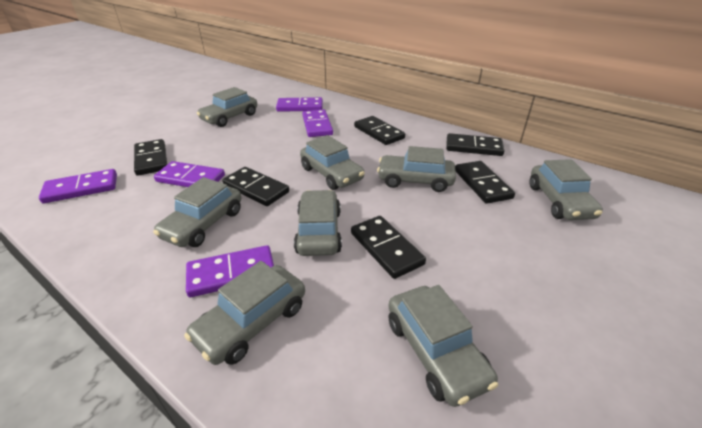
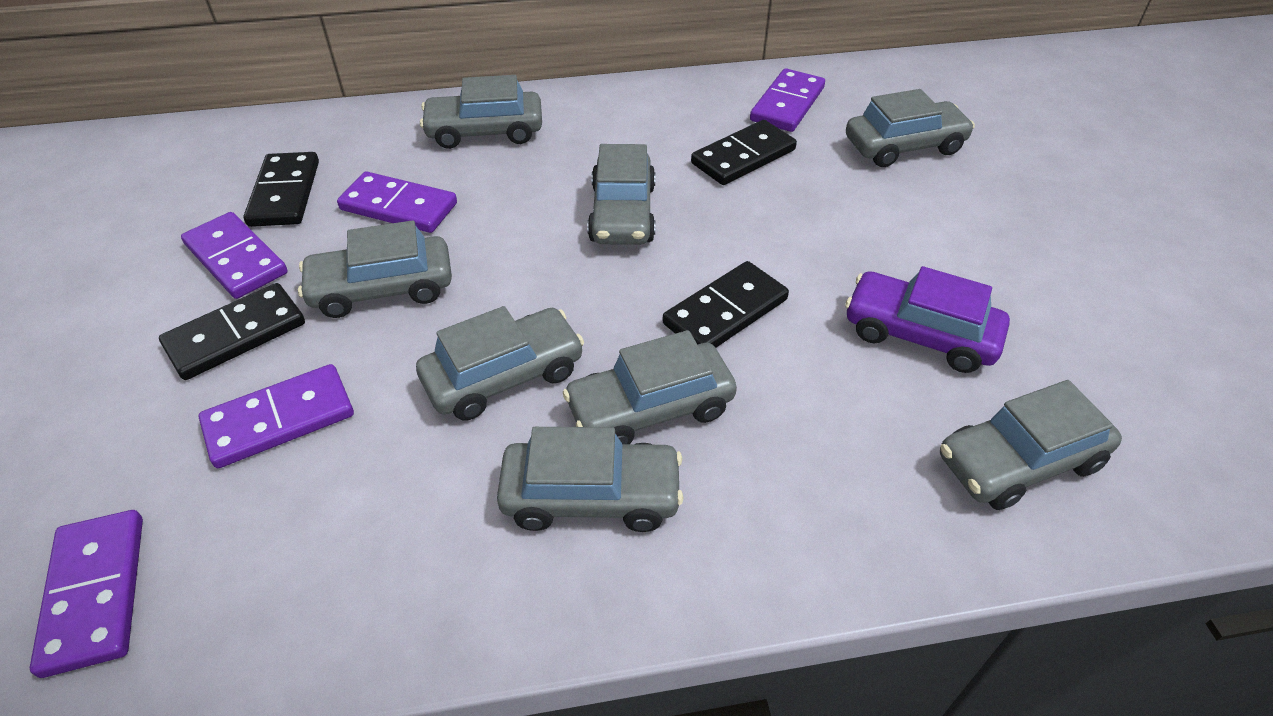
black domino: 6 -> 4
purple car: 0 -> 1

